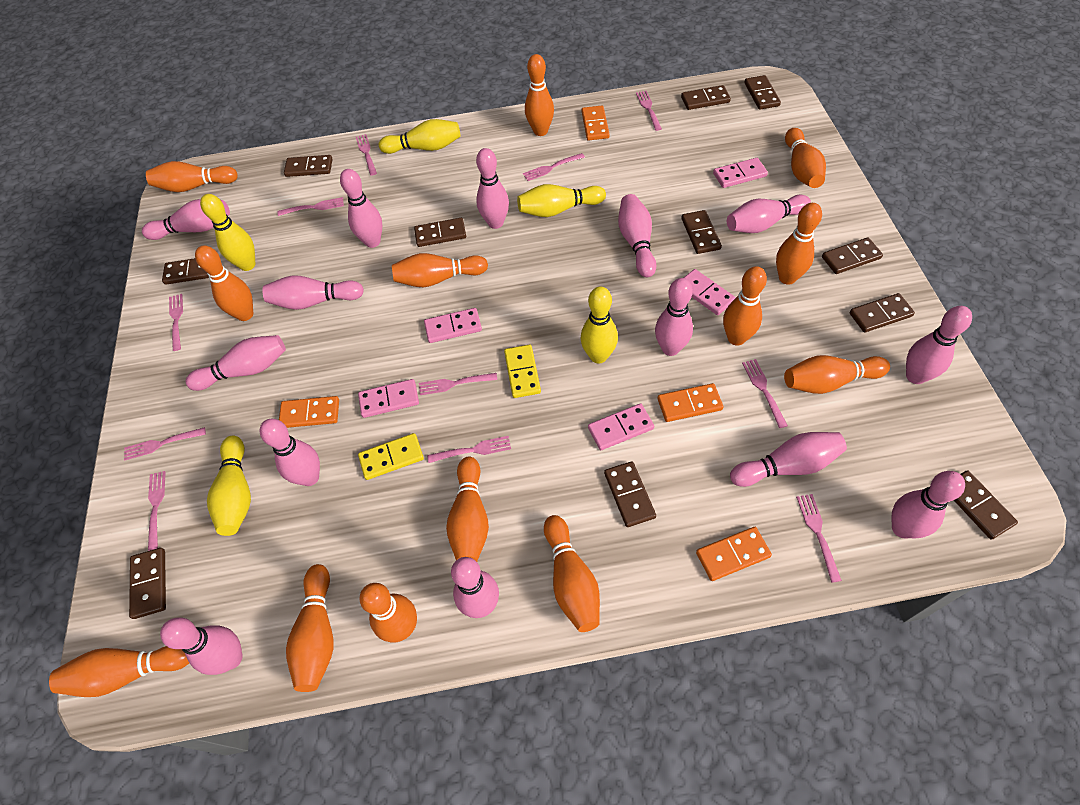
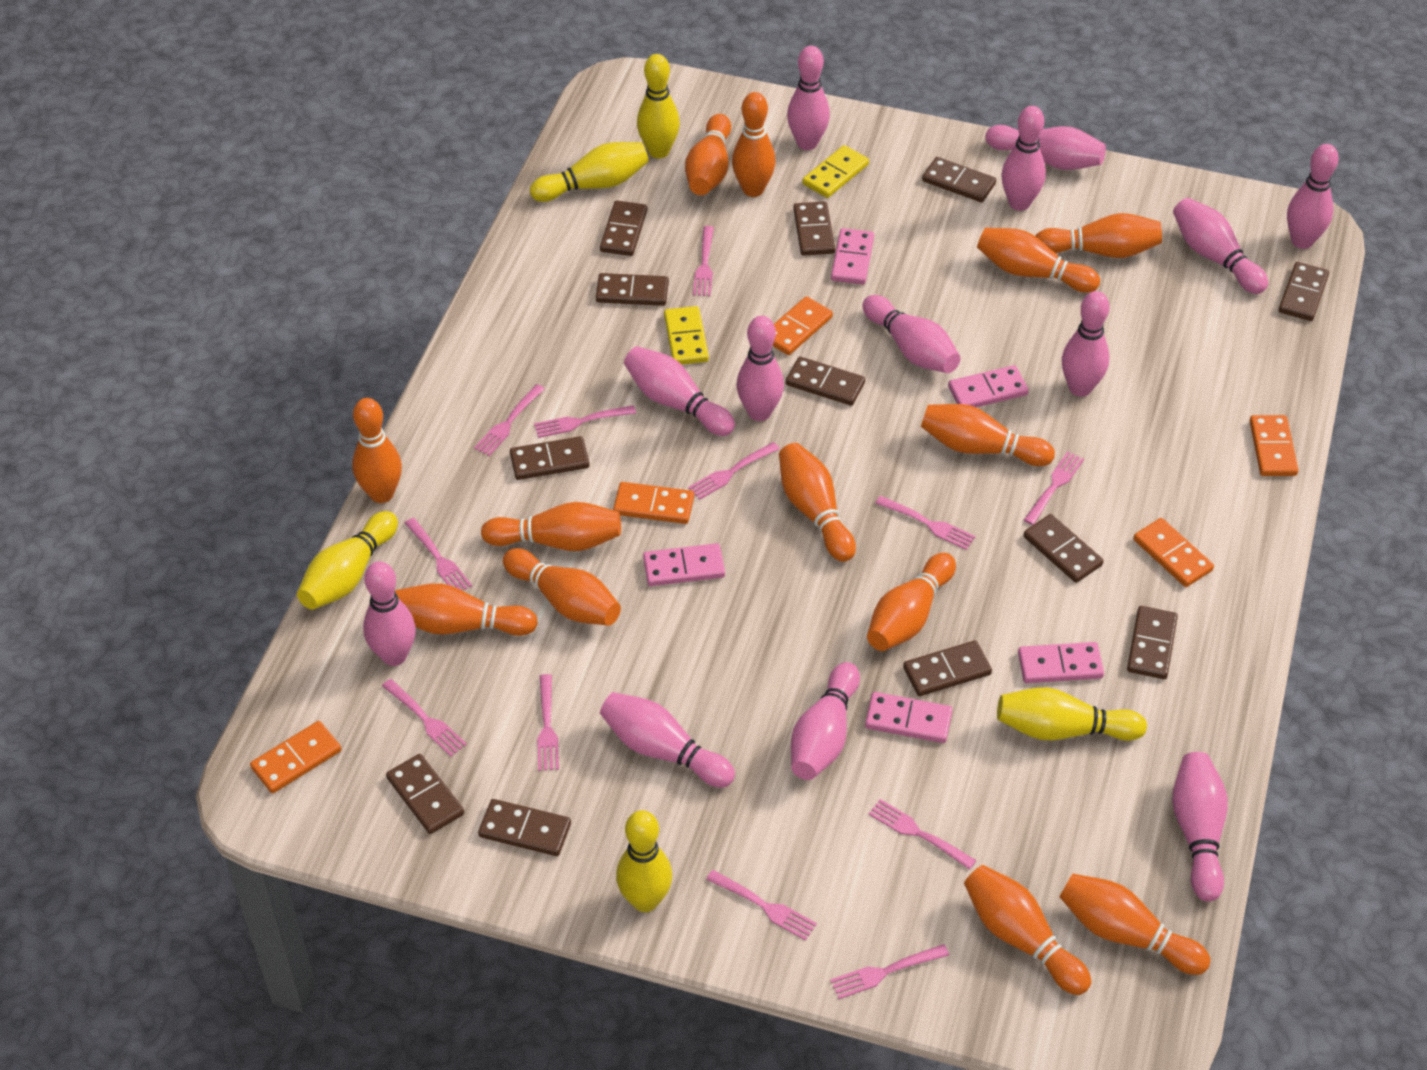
brown domino: 11 -> 12
orange domino: 4 -> 5
pink bowling pin: 14 -> 13
pink fork: 11 -> 12

